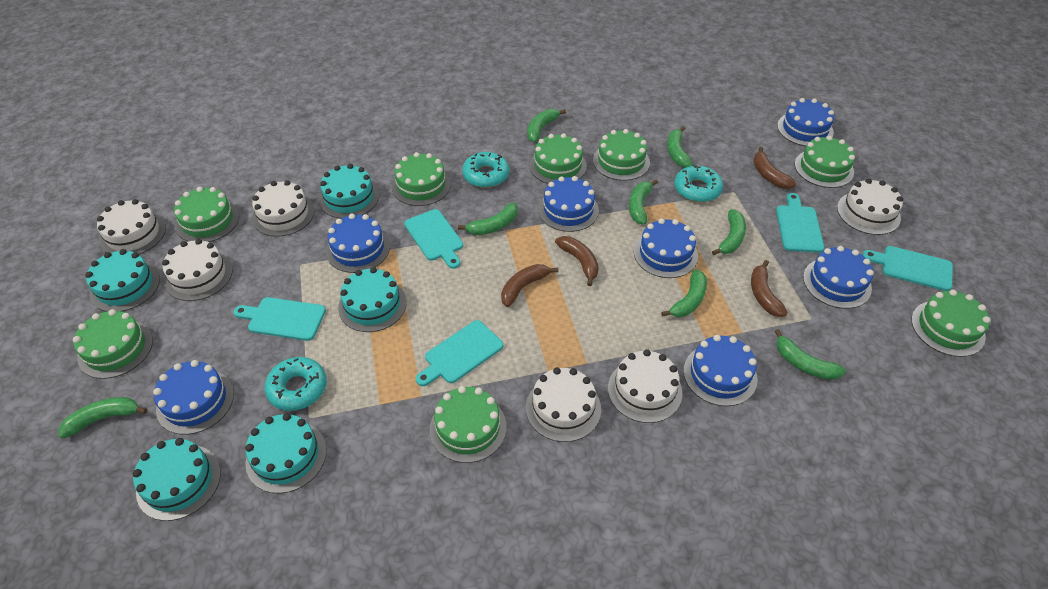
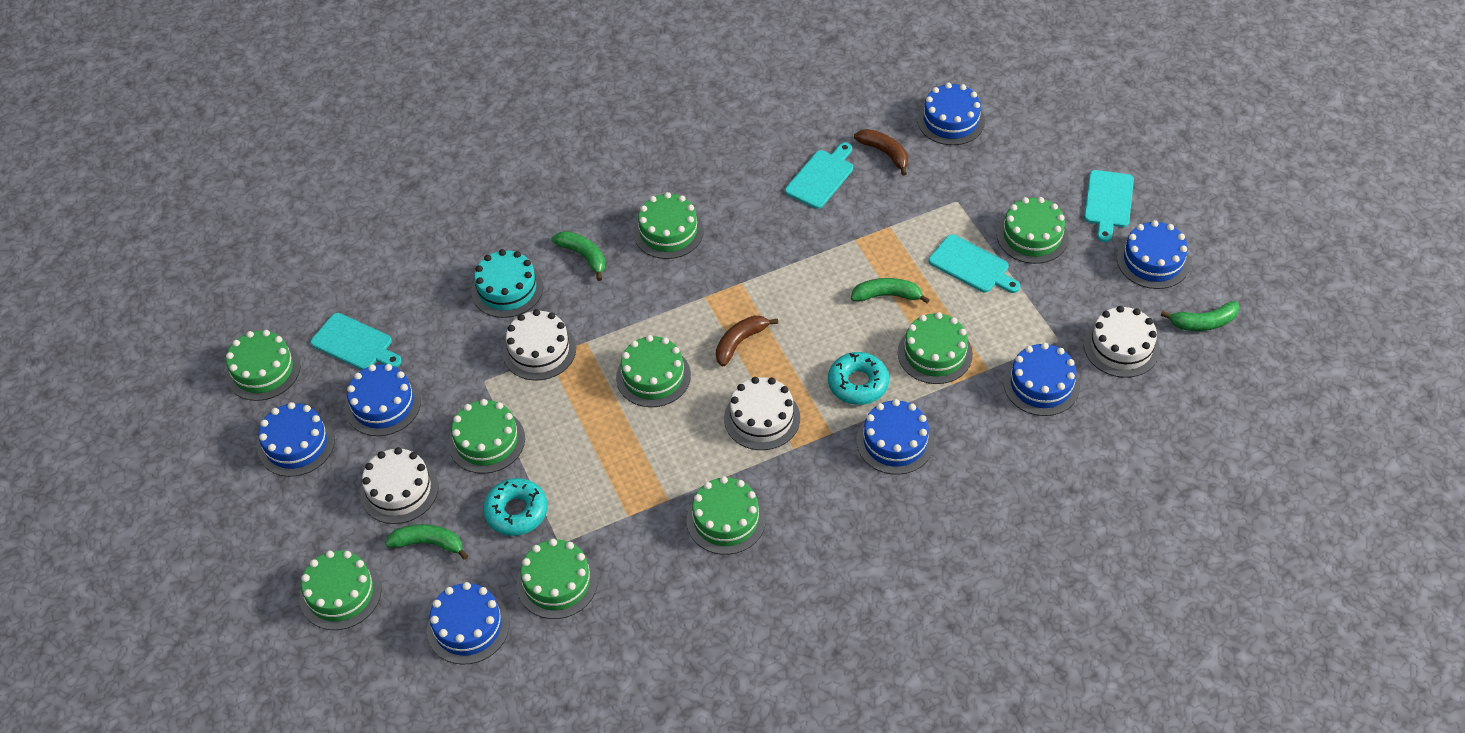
brown banana: 4 -> 2
green banana: 8 -> 4
green cake: 8 -> 9
turquoise cake: 5 -> 1
turquoise cutting board: 5 -> 4
turquoise donut: 3 -> 2
white cake: 6 -> 4

